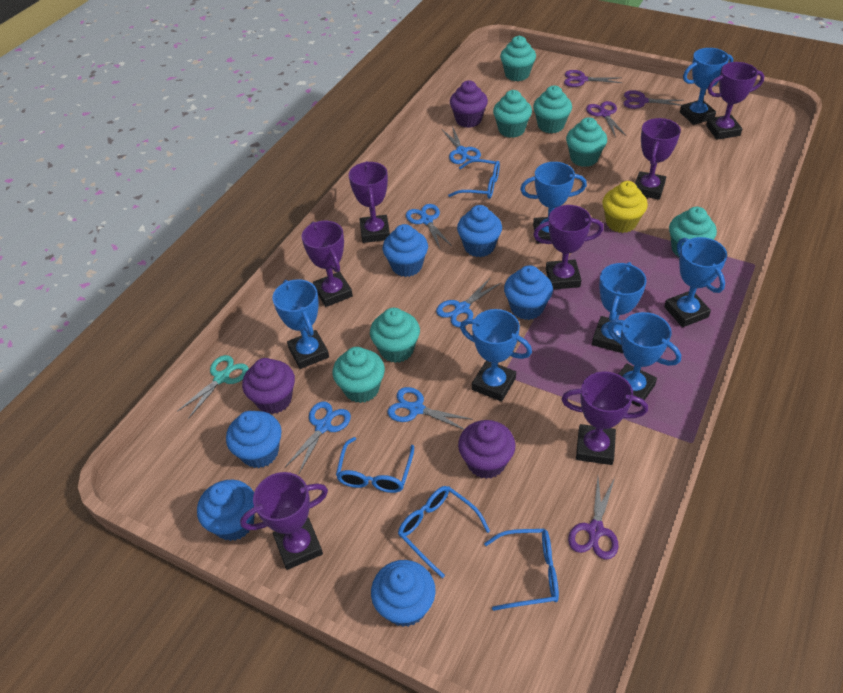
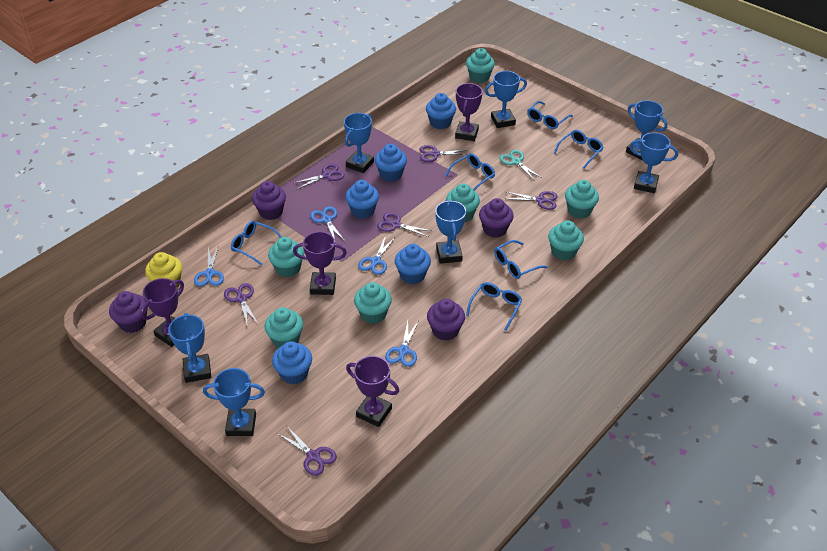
blue cupcake: 6 -> 5
blue glasses: 4 -> 6
blue scissors: 5 -> 4
purple cupcake: 3 -> 4
purple scissors: 4 -> 6
purple trophy: 7 -> 4

